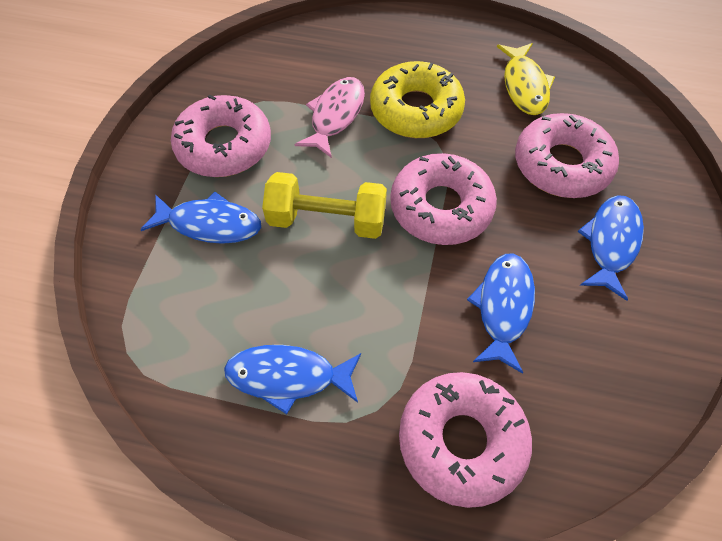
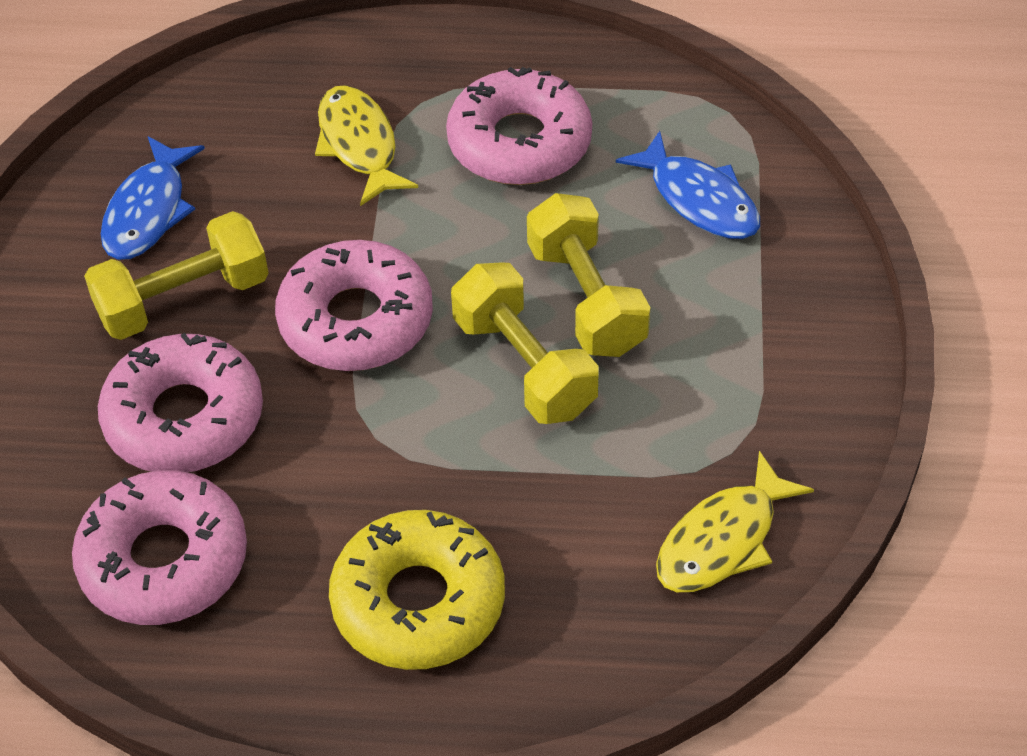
blue fish: 4 -> 2
pink fish: 1 -> 0
yellow dumbbell: 1 -> 3
yellow fish: 1 -> 2

